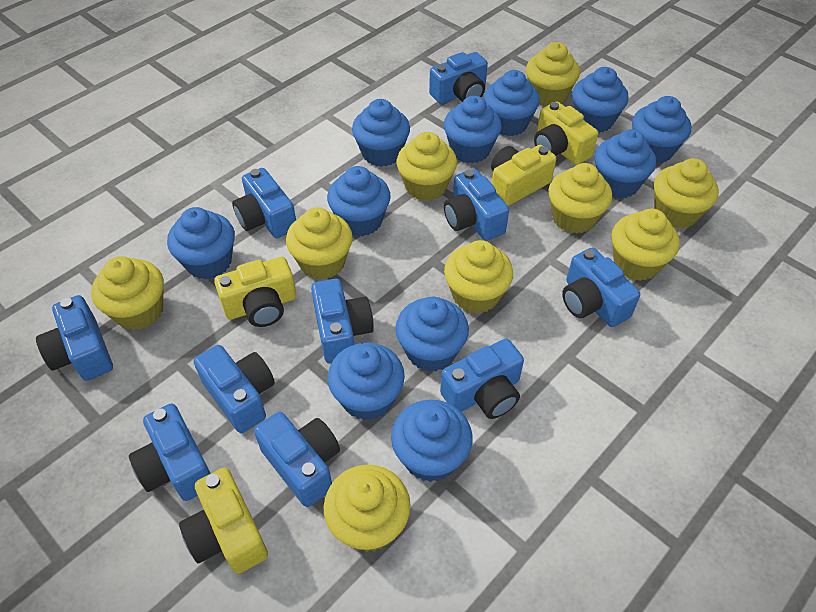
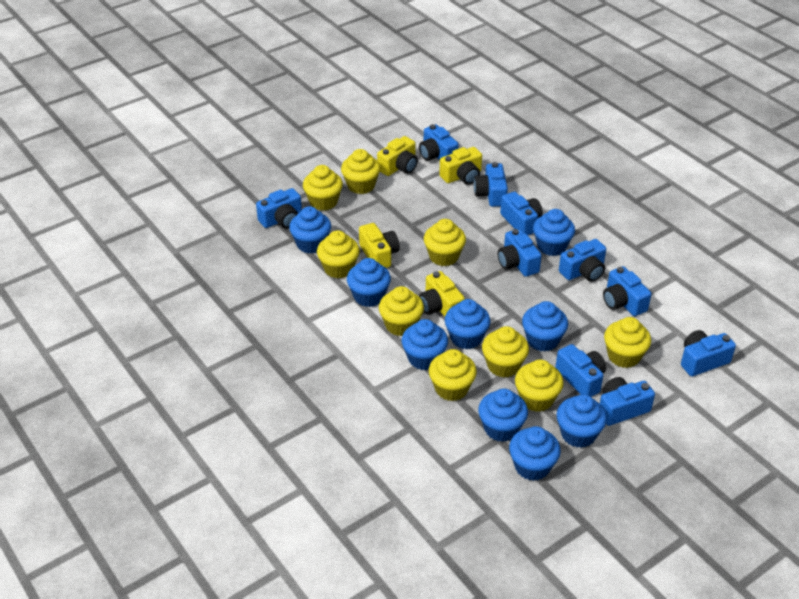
blue cupcake: 11 -> 9

